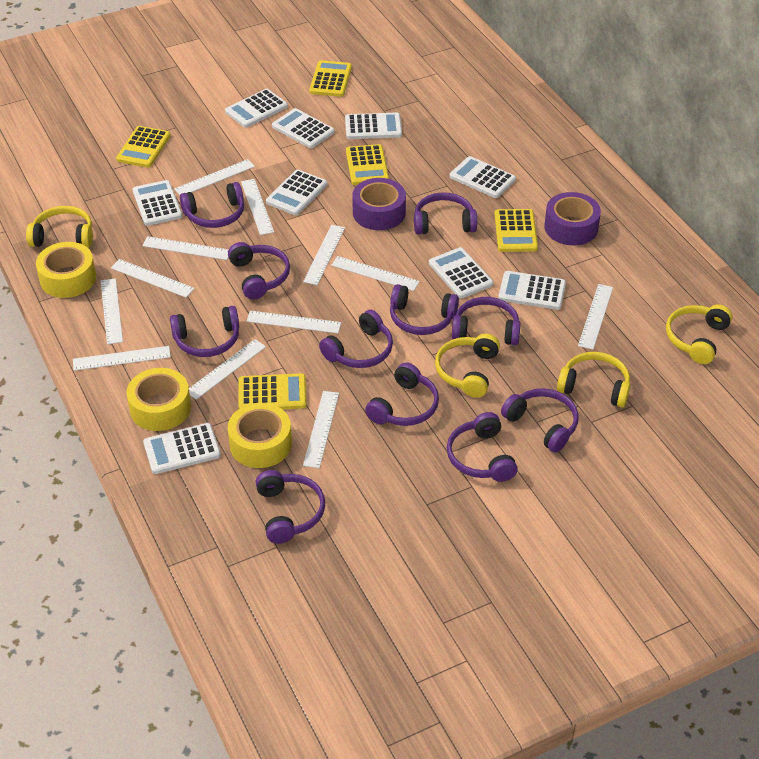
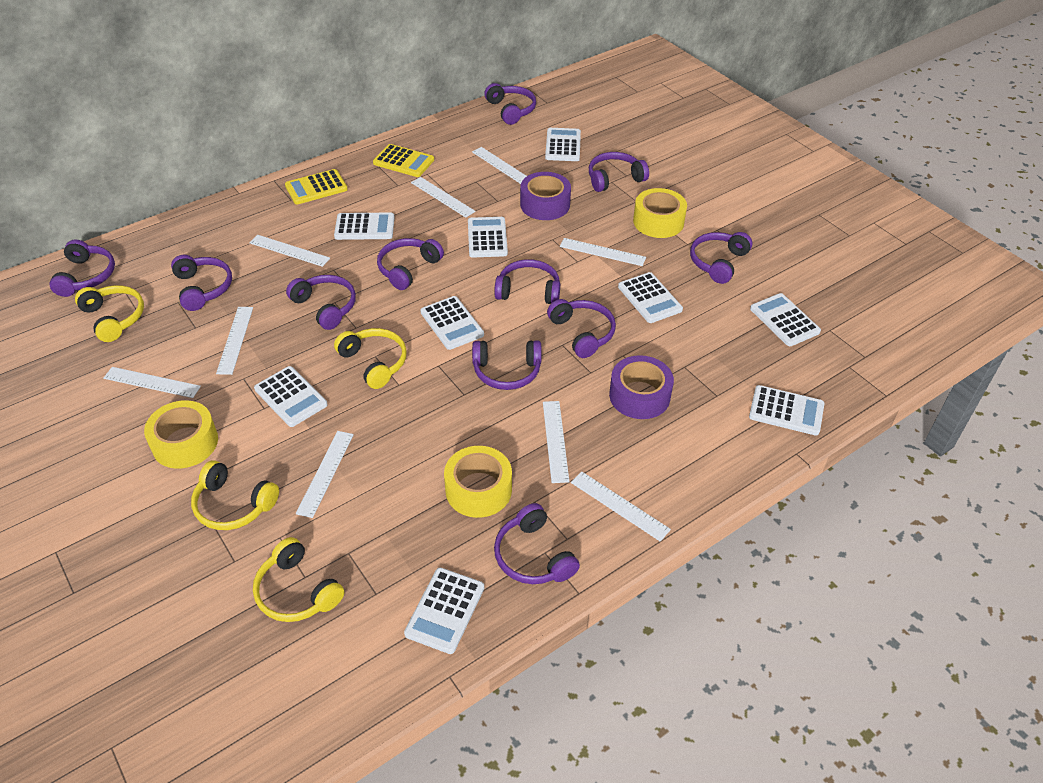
white ruler: 12 -> 9
yellow calculator: 5 -> 2

